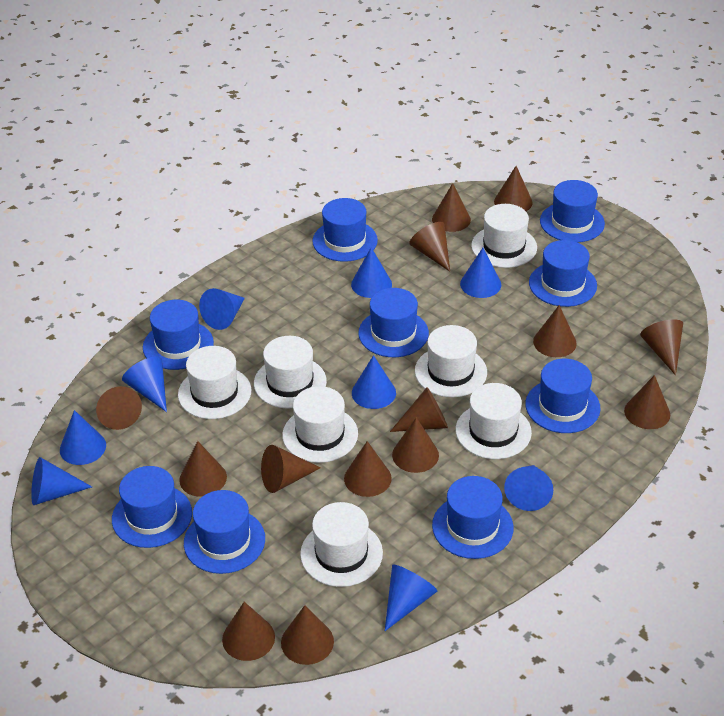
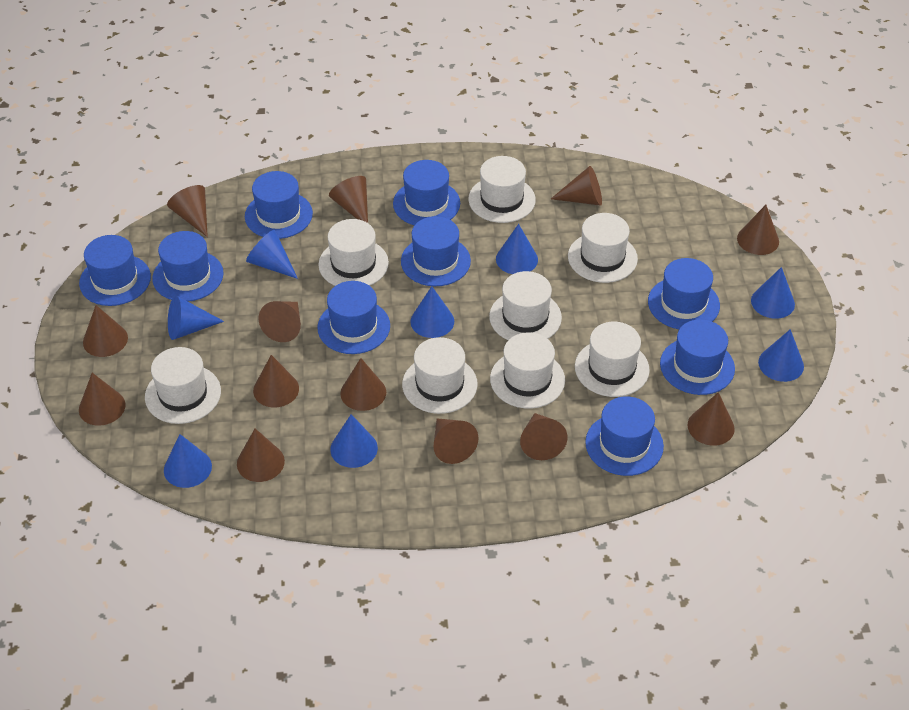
blue cone: 9 -> 8
brown cone: 14 -> 13
white hat: 7 -> 8

